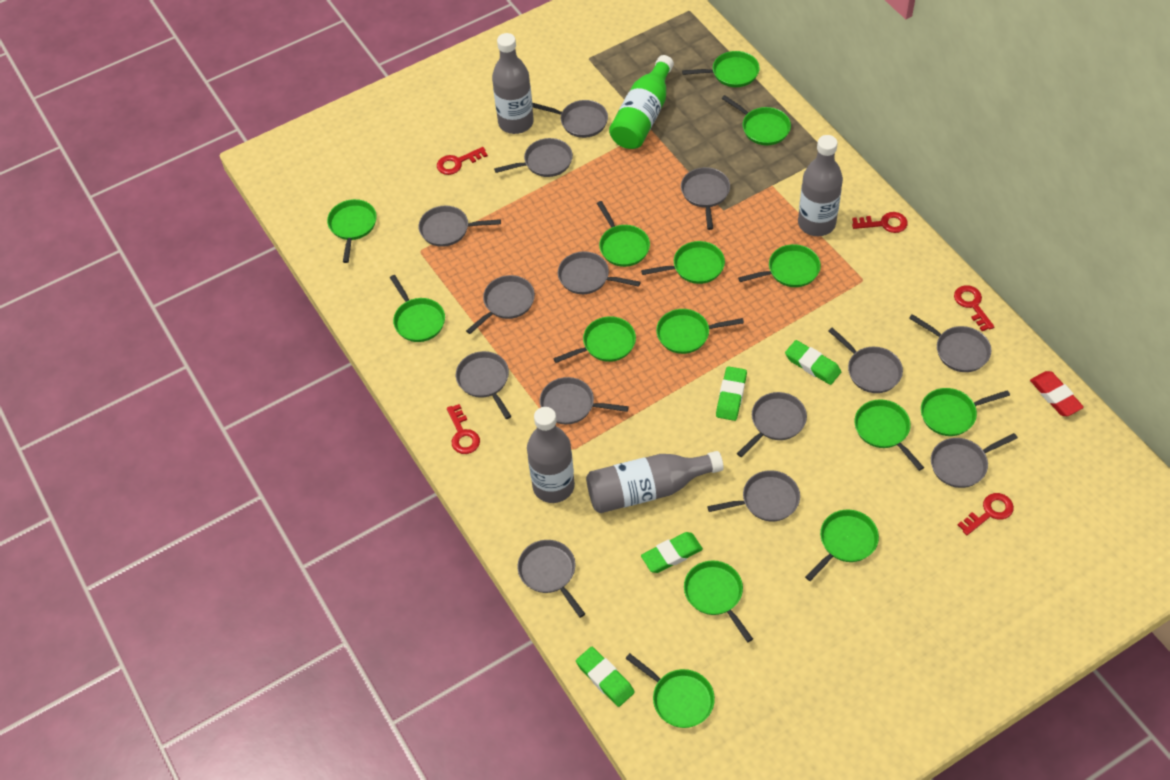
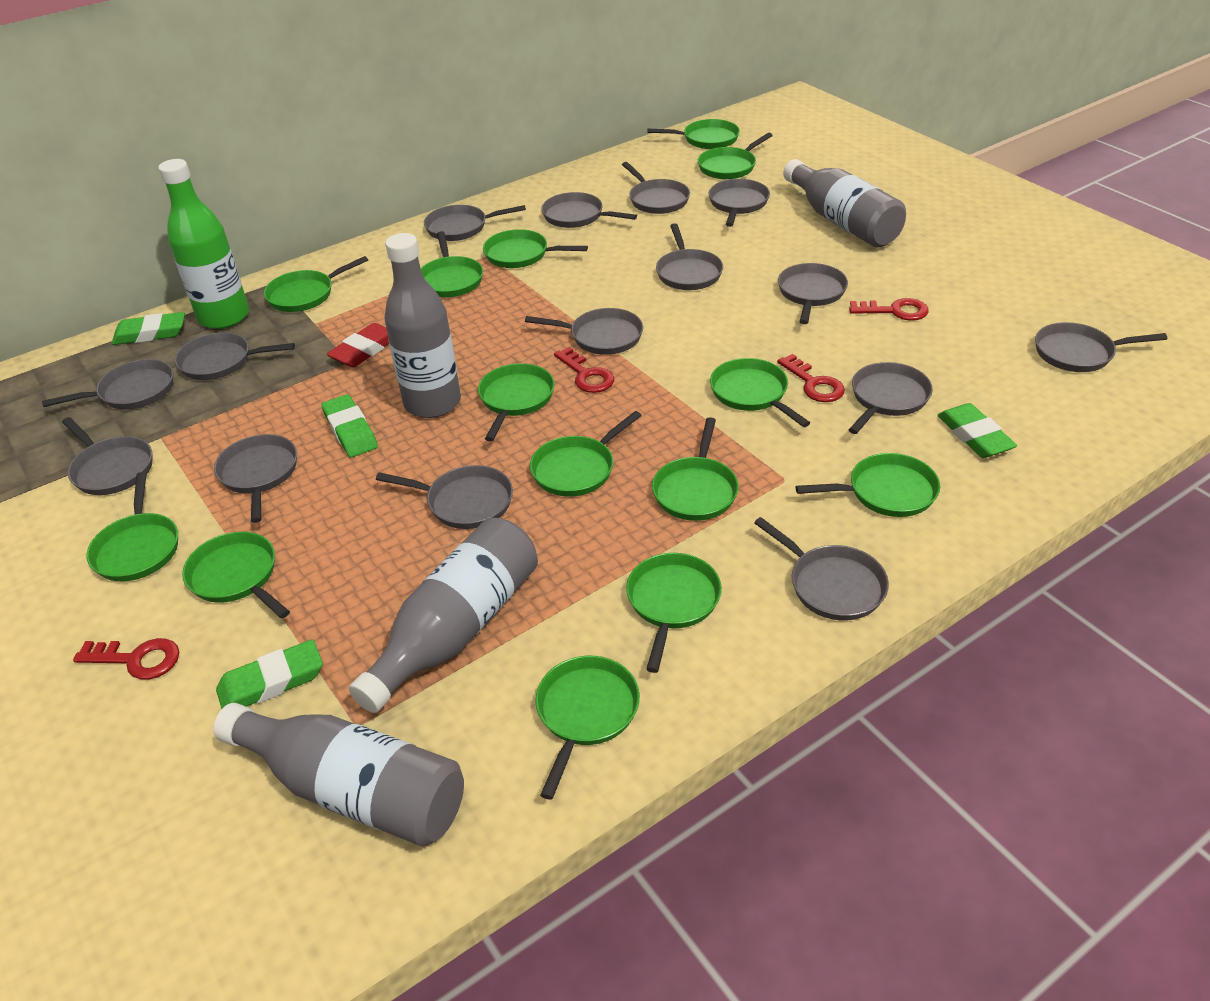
grey pan: 14 -> 15
red key: 5 -> 4

